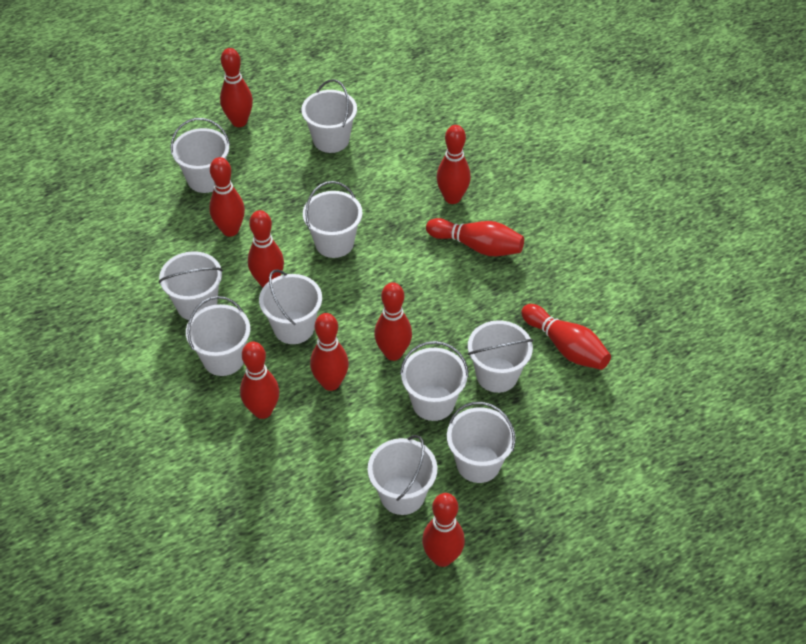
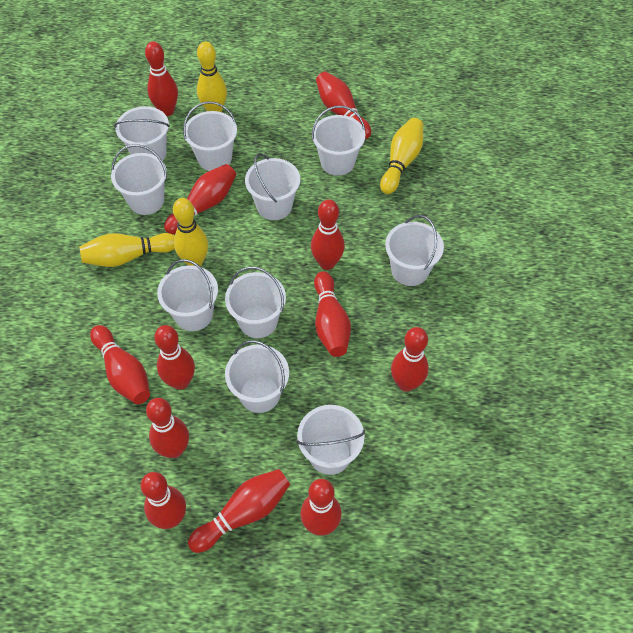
red bowling pin: 10 -> 12
yellow bowling pin: 0 -> 4

